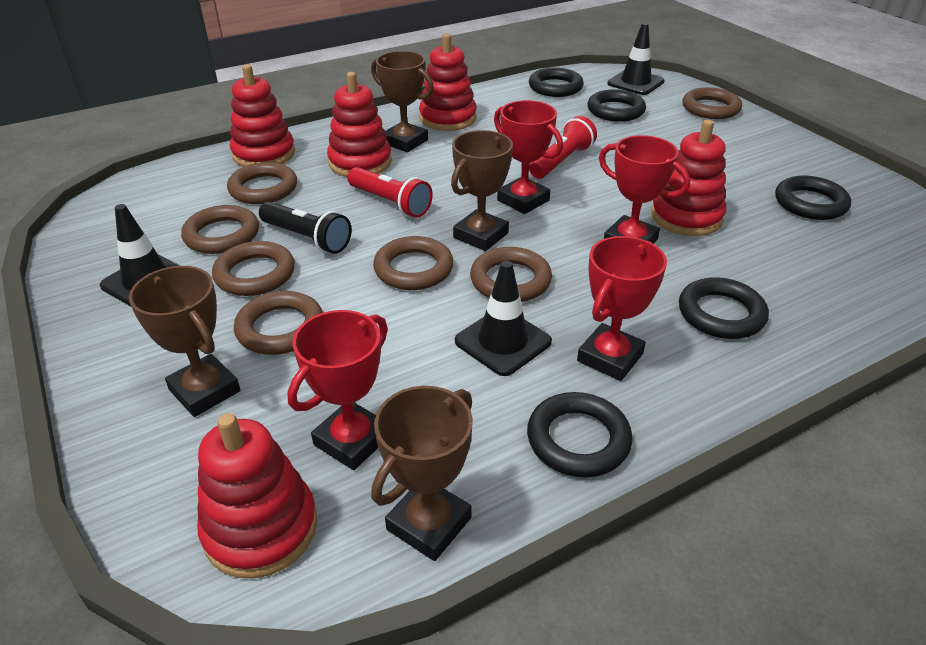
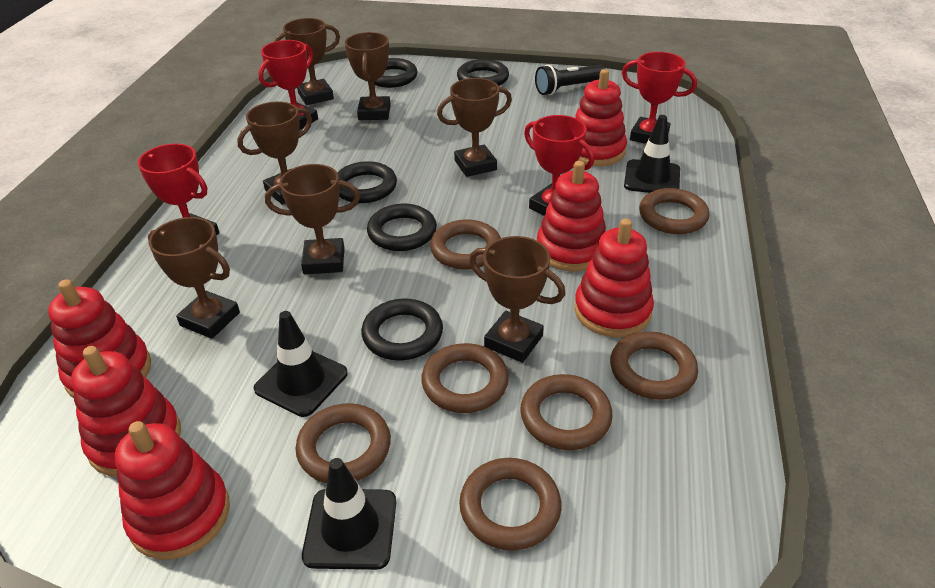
brown trophy: 4 -> 7
red flashlight: 2 -> 0
red stacking toy: 5 -> 6

